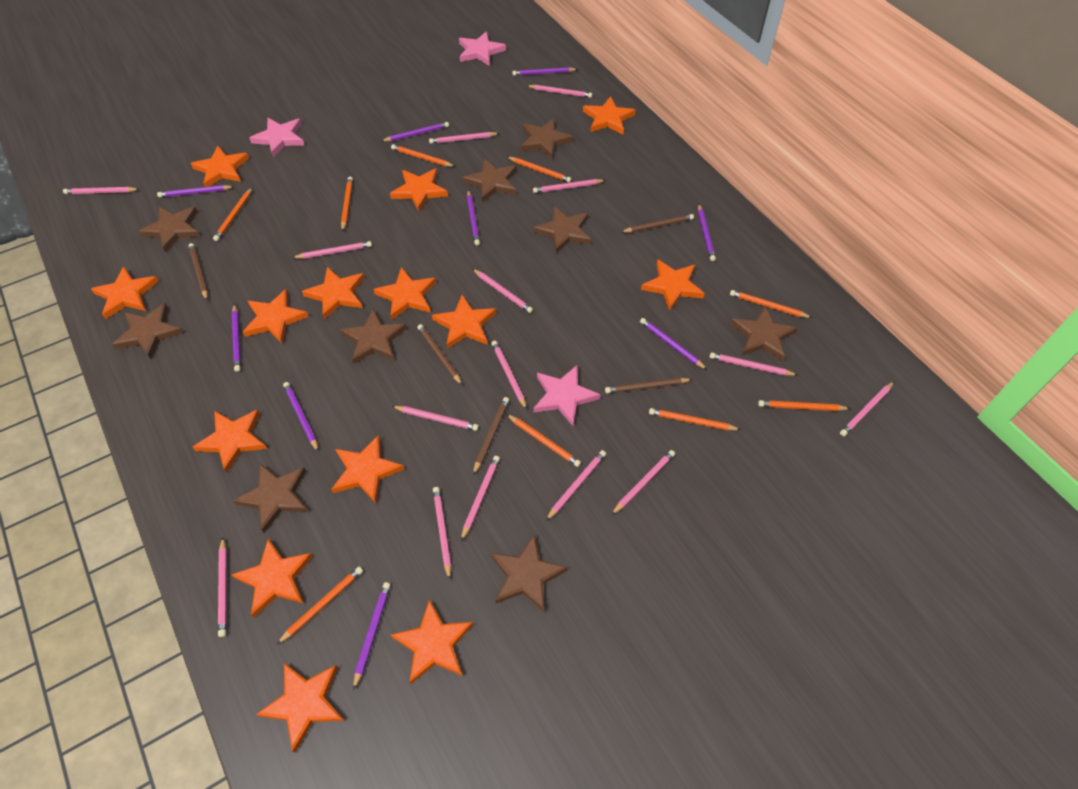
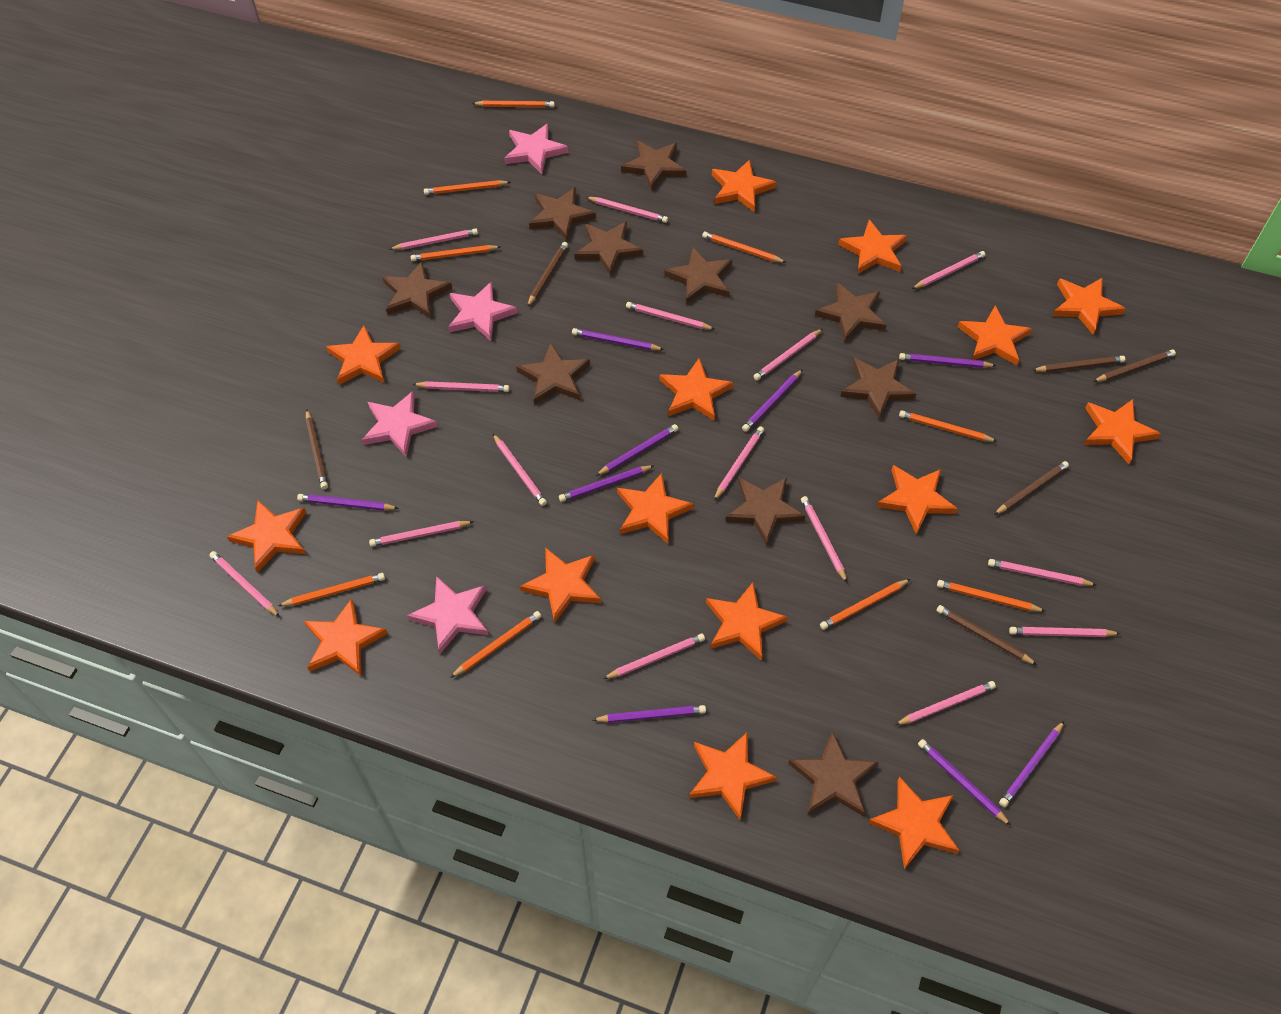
brown pencil: 5 -> 6
brown star: 9 -> 10
orange star: 14 -> 15
pink star: 3 -> 4

